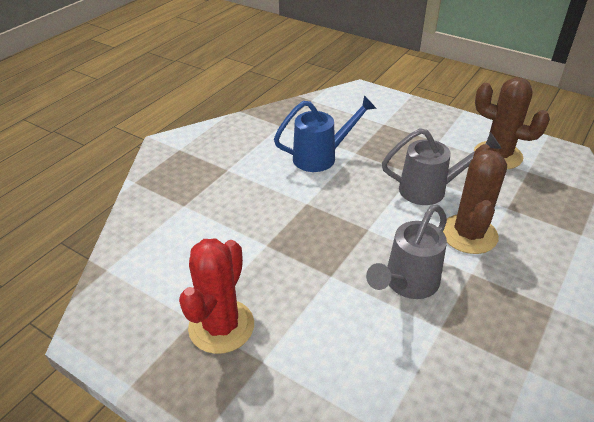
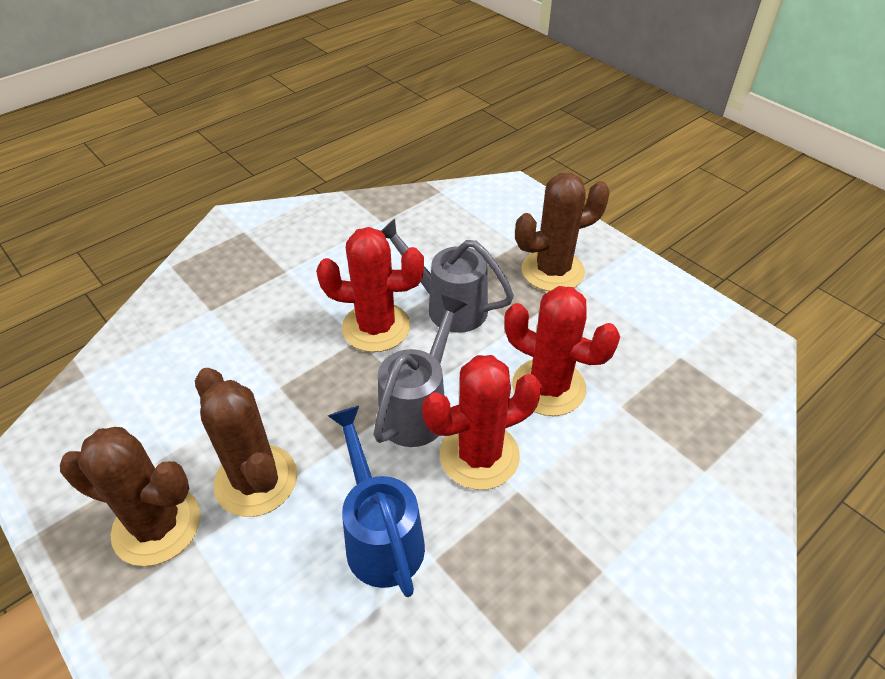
brown cactus: 2 -> 3
red cactus: 1 -> 3

